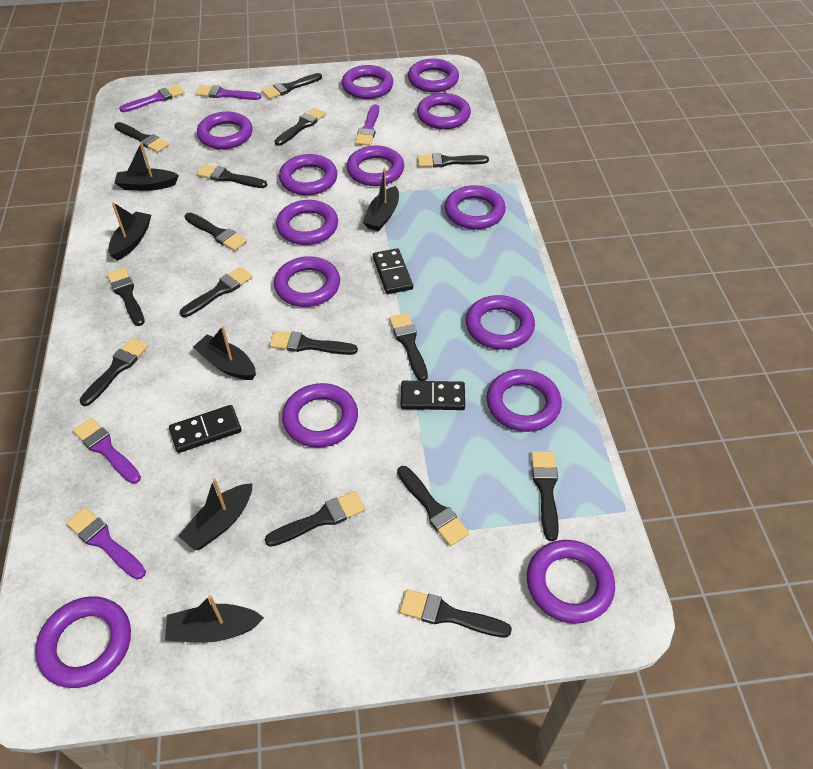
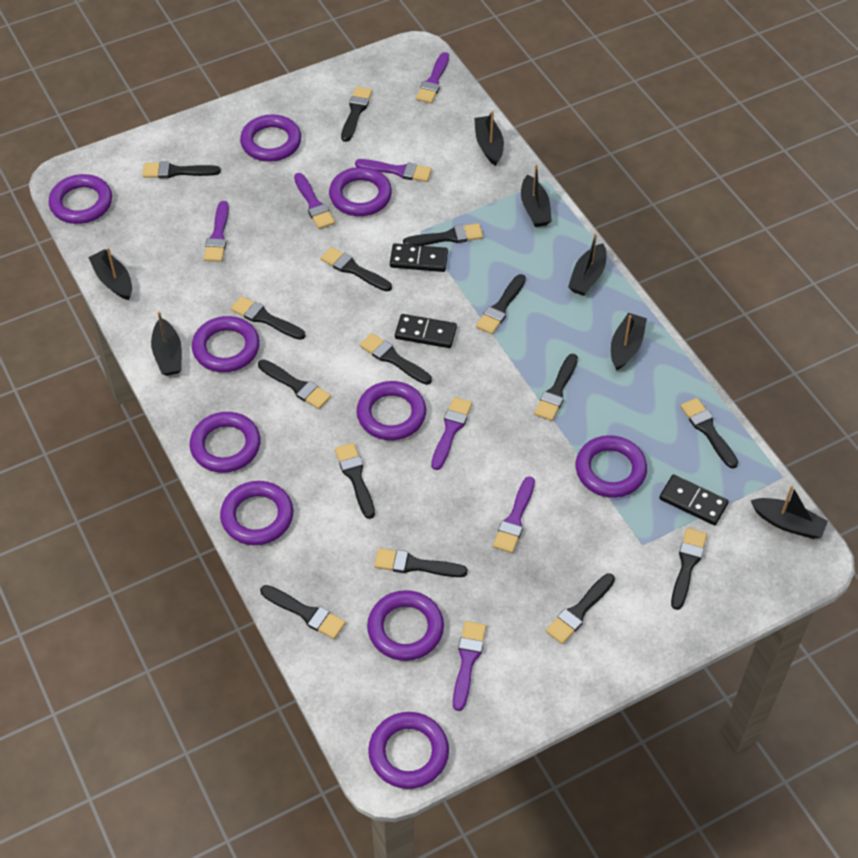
black boat: 6 -> 7
purple brush: 5 -> 7
purple ring: 14 -> 10

